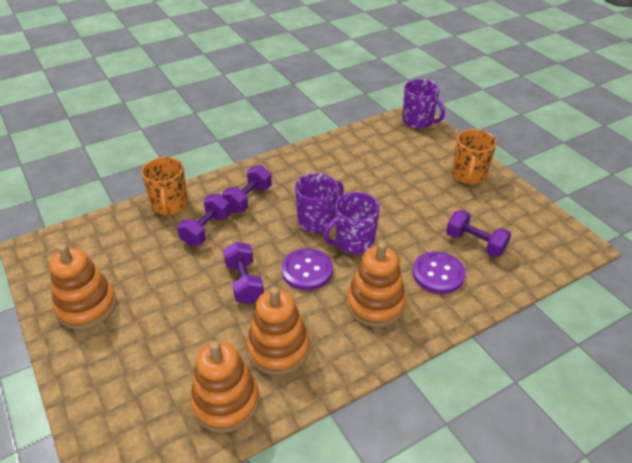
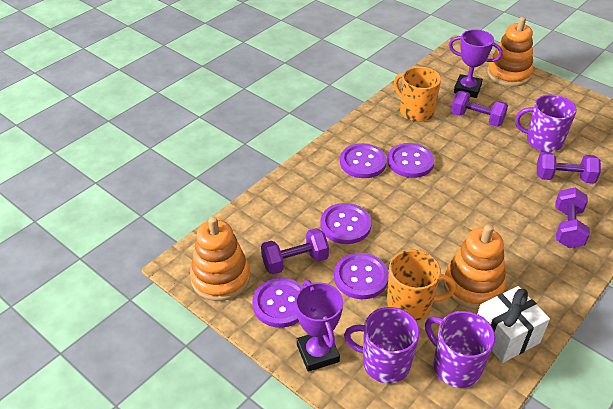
orange stacking toy: 4 -> 3
purple button: 2 -> 5
purple trophy: 0 -> 2
white gift: 0 -> 1

